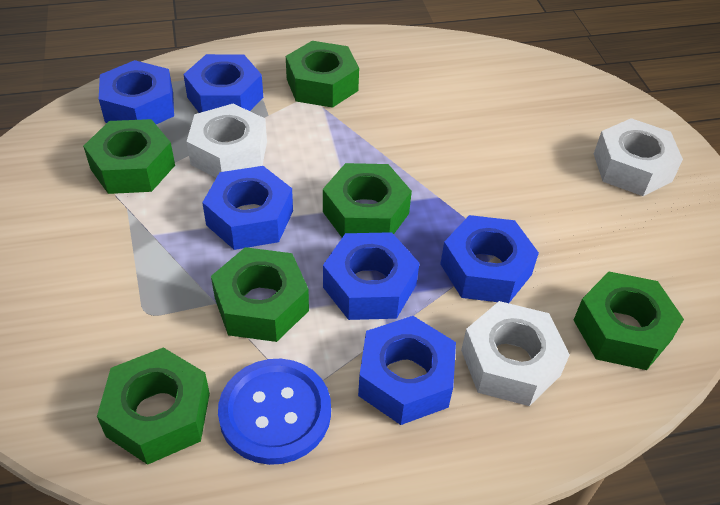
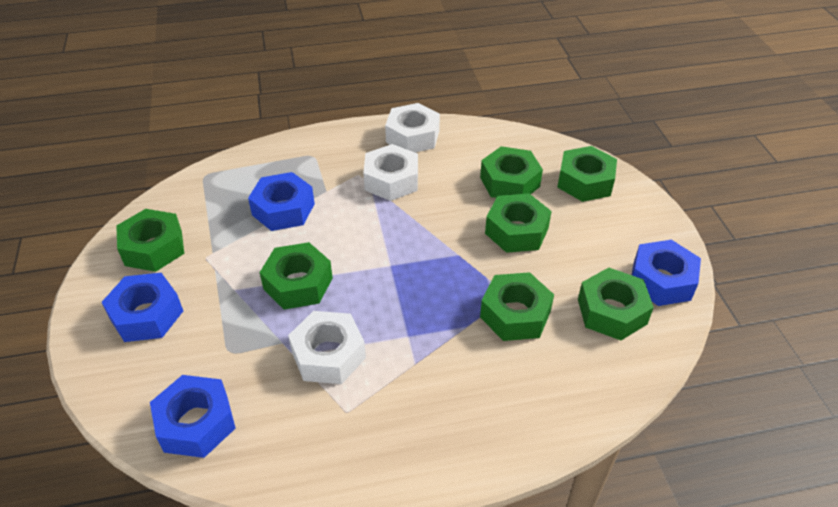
blue button: 1 -> 0
blue nut: 6 -> 4
green nut: 6 -> 7

